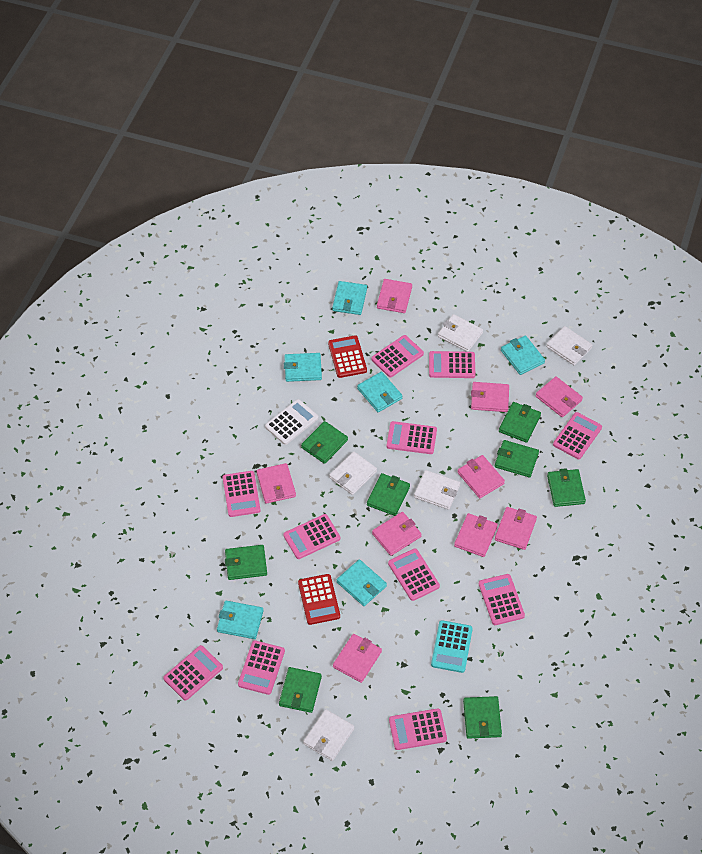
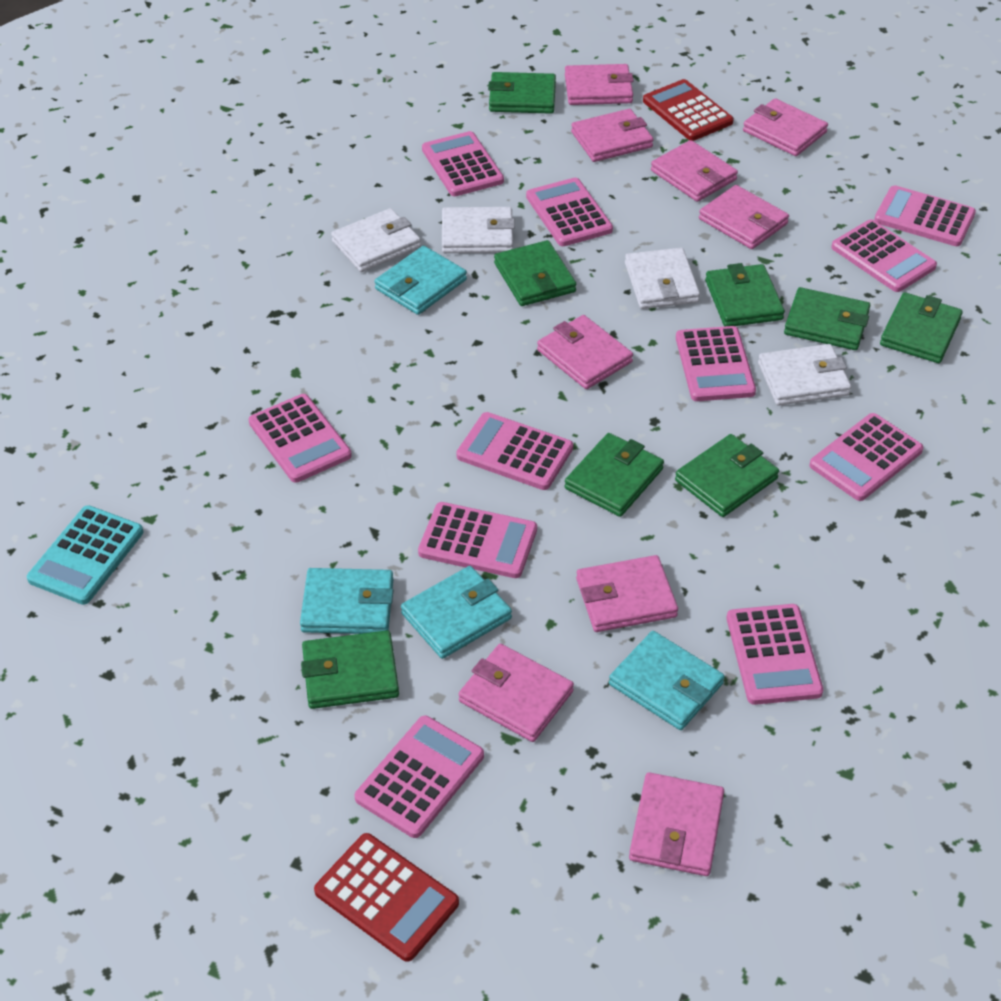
turquoise wallet: 6 -> 4
white calculator: 1 -> 0
white wallet: 5 -> 4

